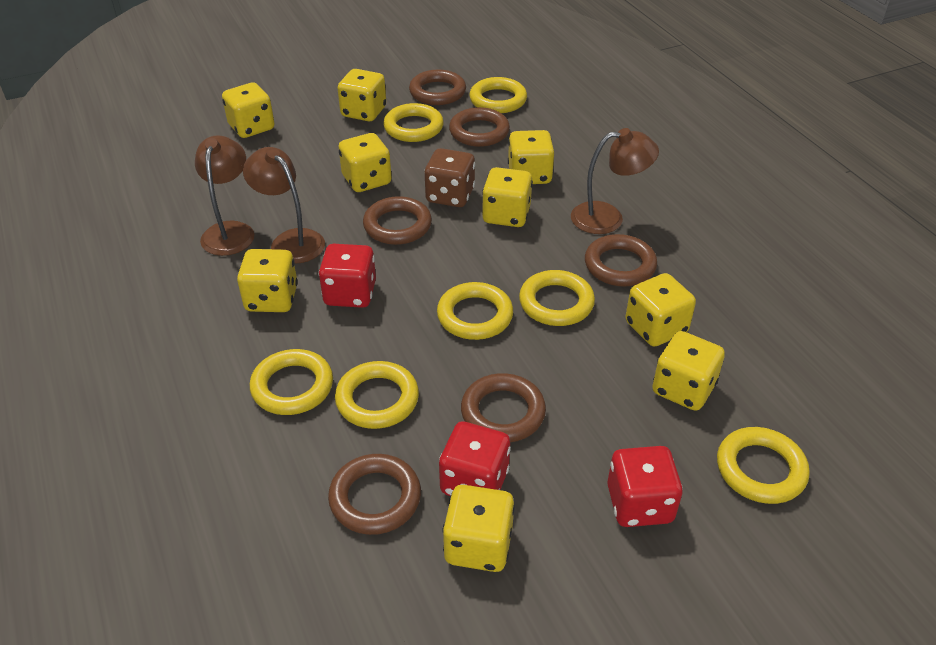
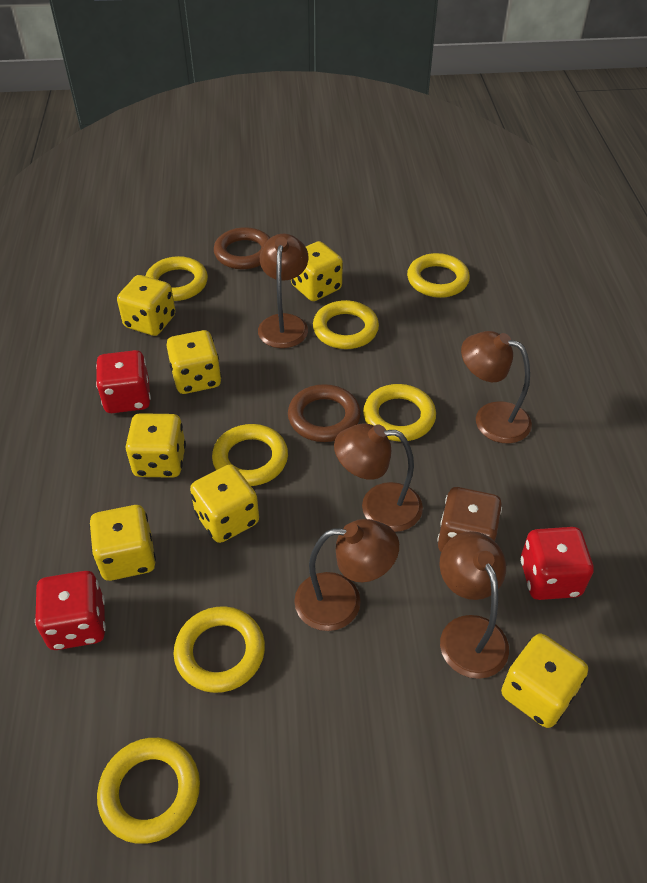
brown lamp: 3 -> 5
brown ring: 6 -> 2
yellow dice: 9 -> 7

